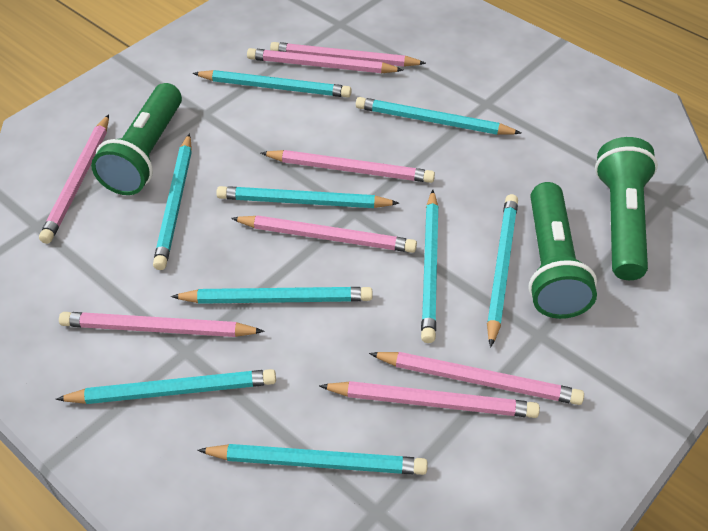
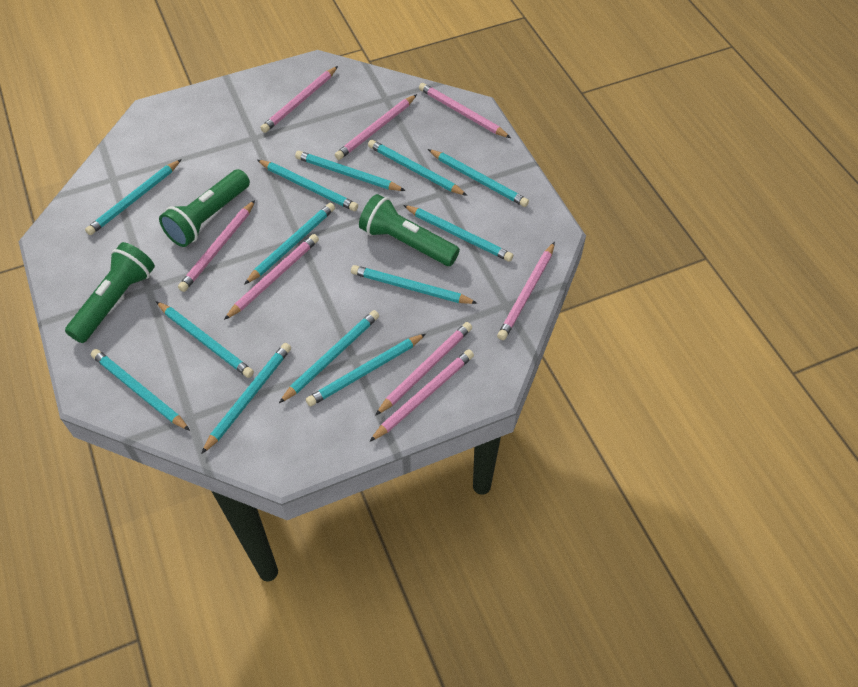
turquoise pencil: 9 -> 13

